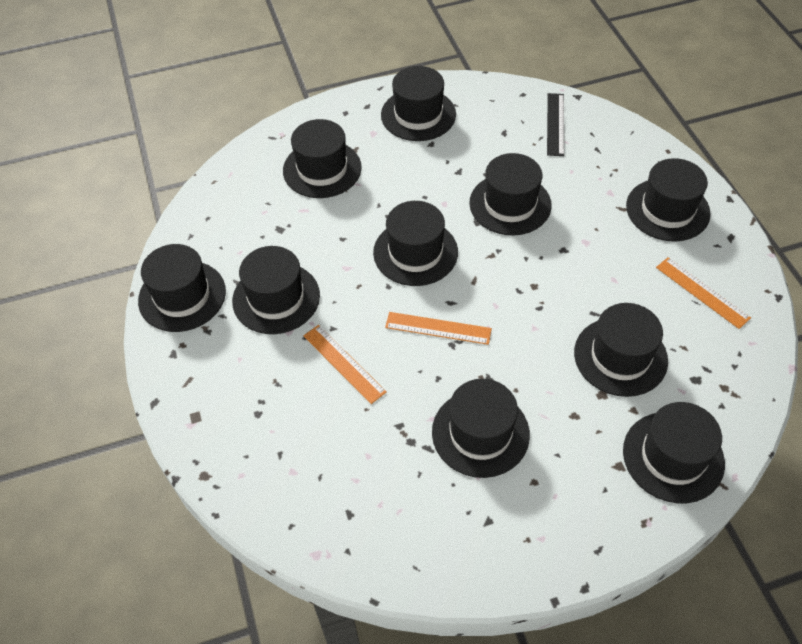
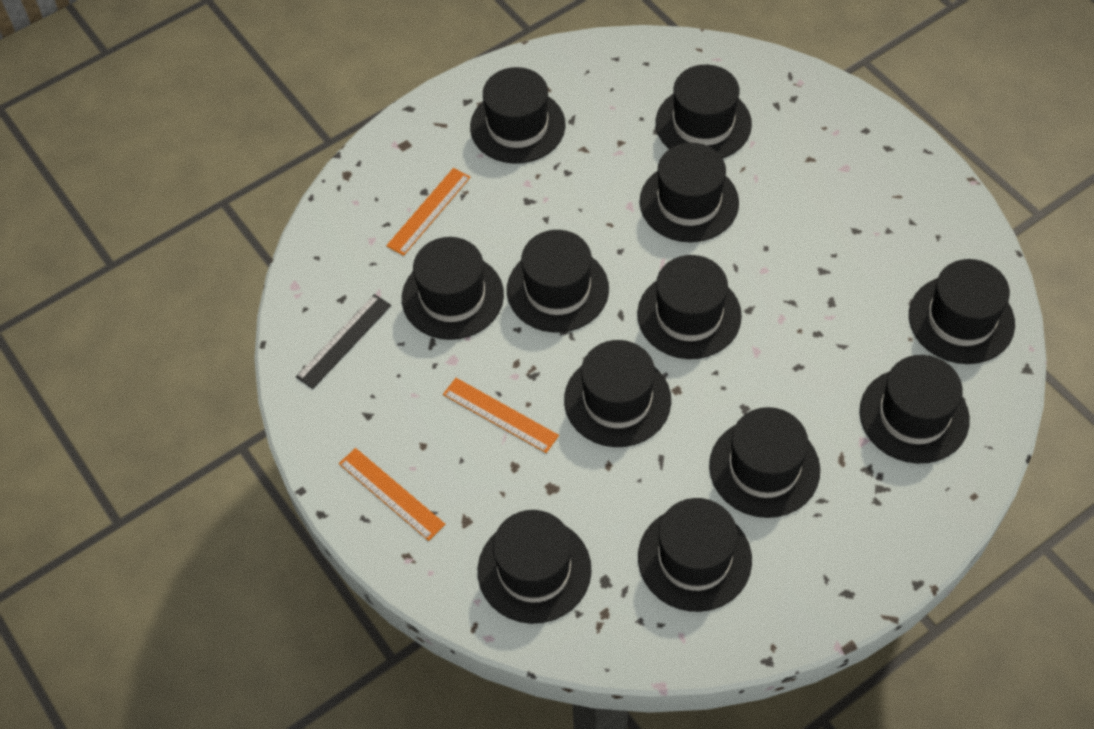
black hat: 10 -> 12

